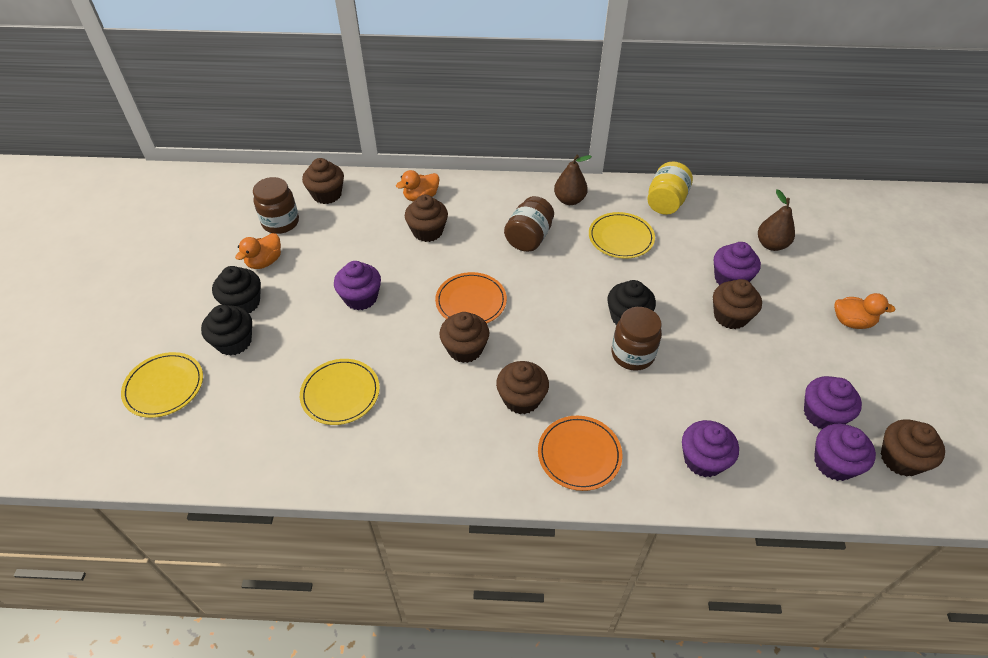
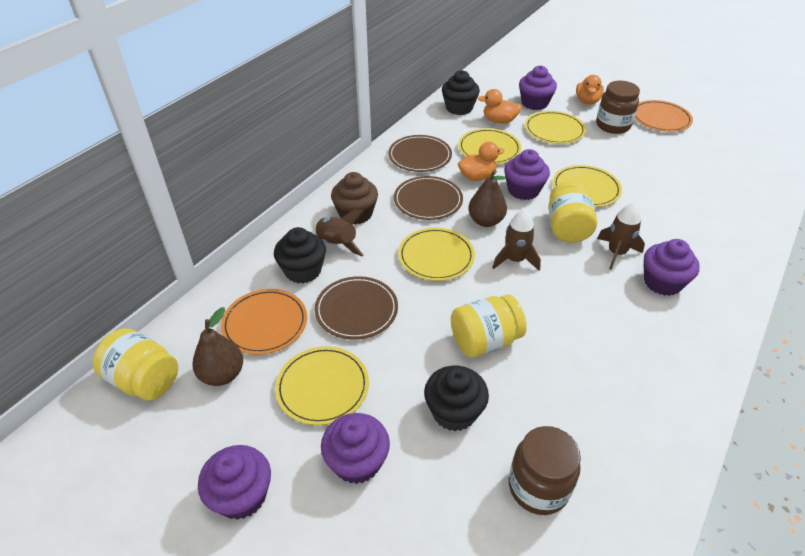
brown cupcake: 6 -> 1
brown jar: 3 -> 2
brown plate: 0 -> 3
brown rocket: 0 -> 3
yellow jar: 1 -> 3
yellow plate: 3 -> 5

